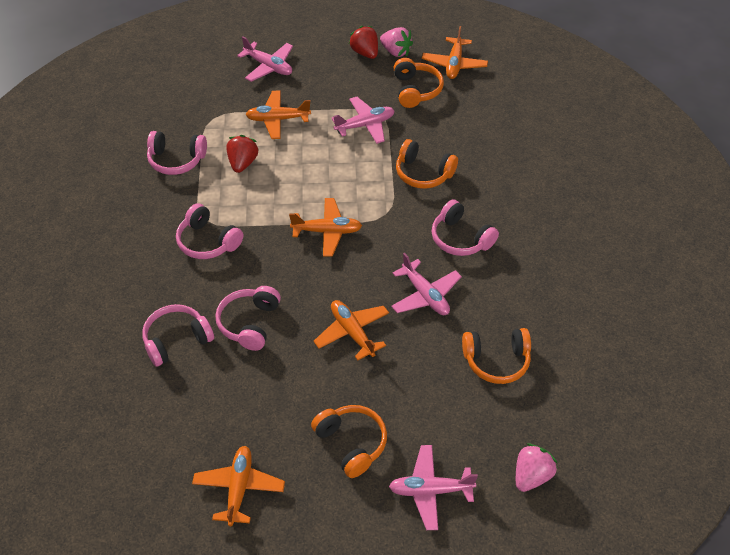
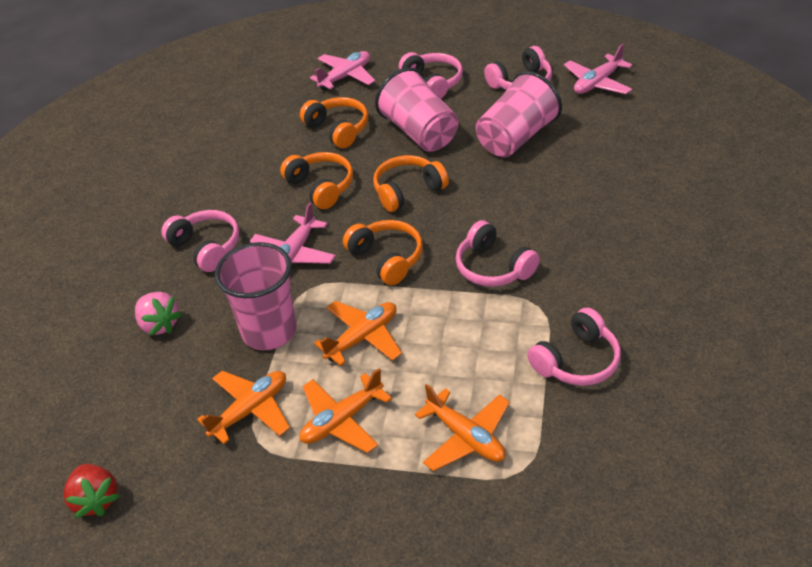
orange plane: 5 -> 4
pink cup: 0 -> 3
pink plane: 4 -> 3
pink strawberry: 2 -> 1
red strawberry: 2 -> 1

